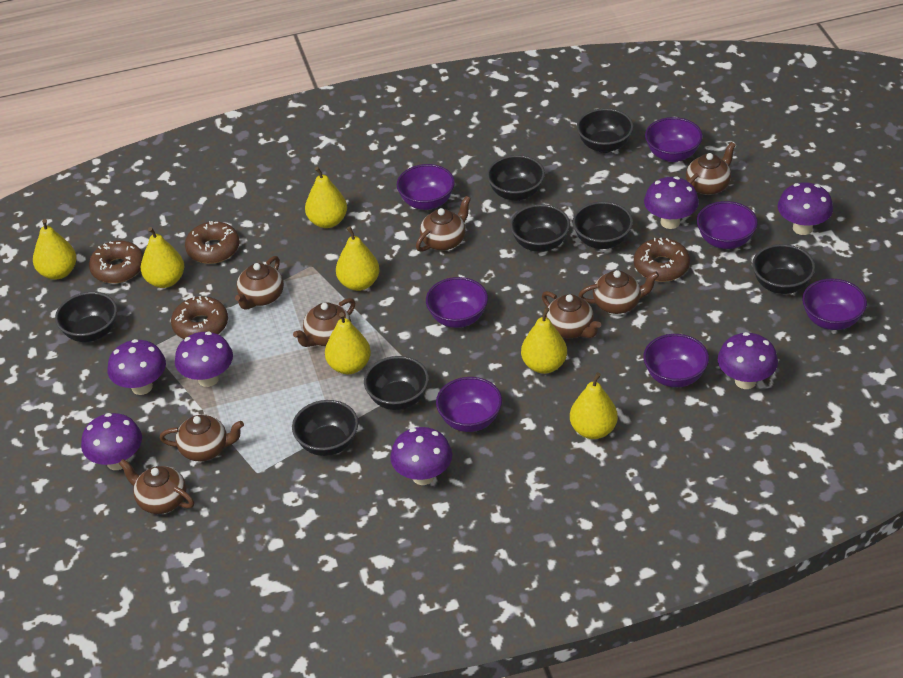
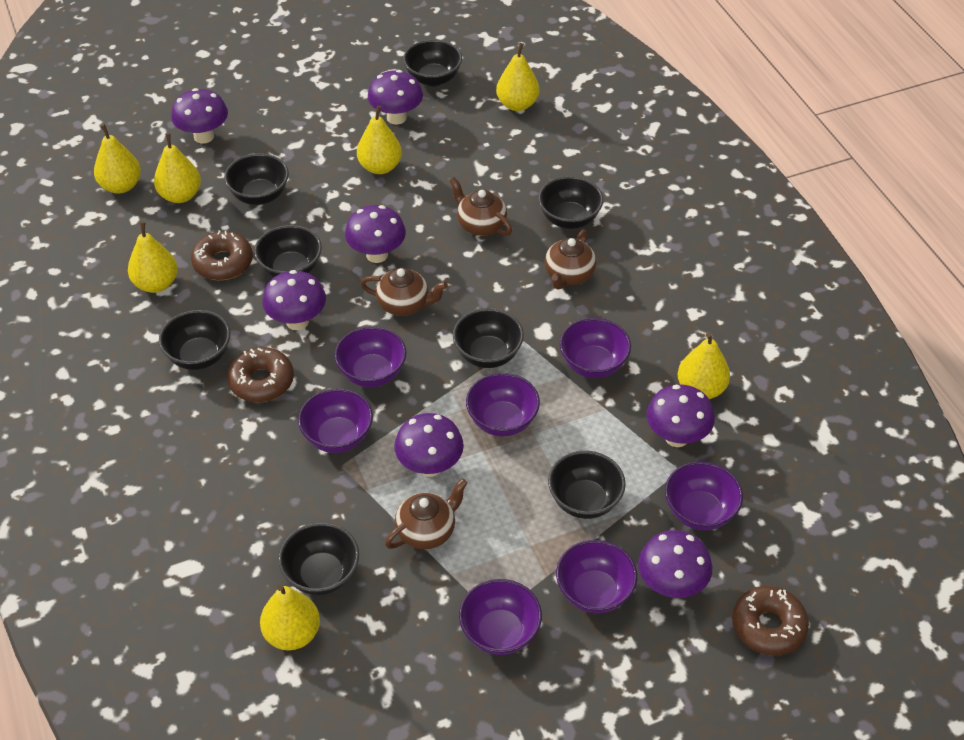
brown donut: 4 -> 3
brown teapot: 8 -> 4

